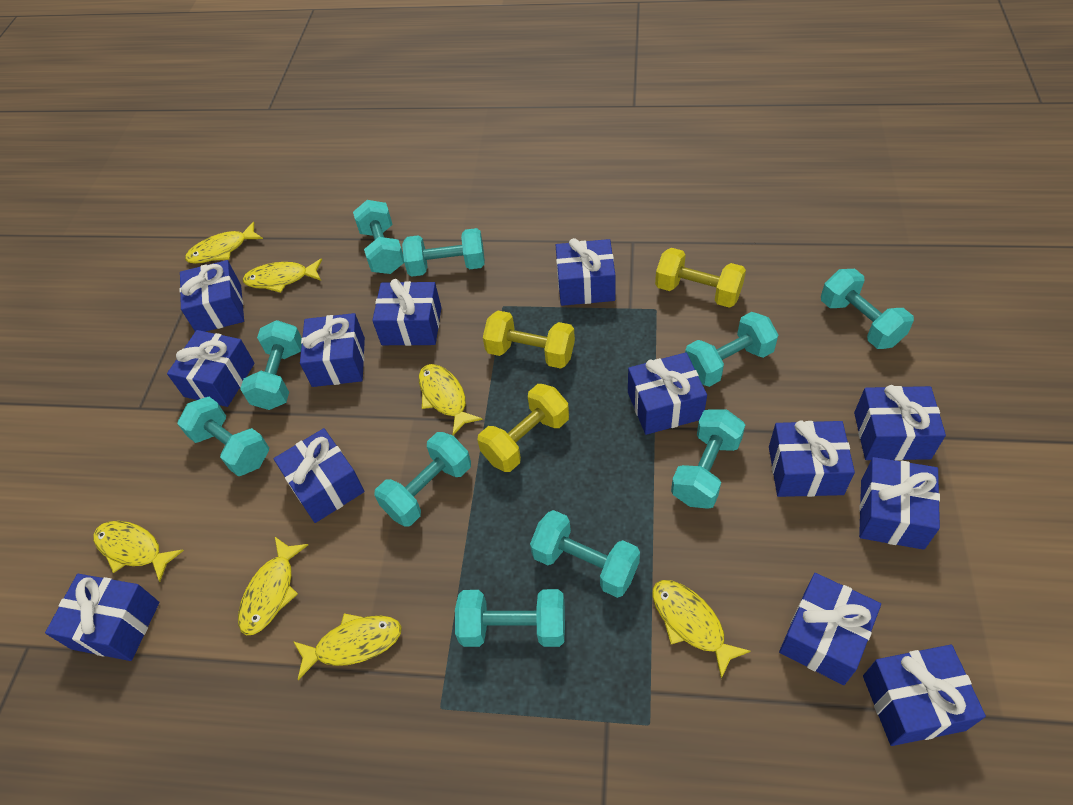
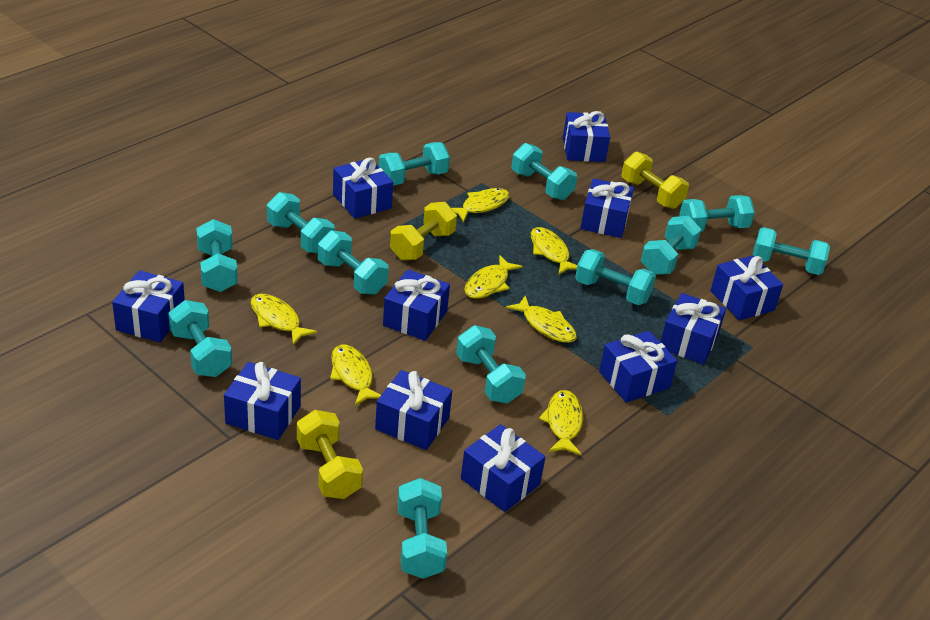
blue gift: 13 -> 11
turquoise dumbbell: 10 -> 12

